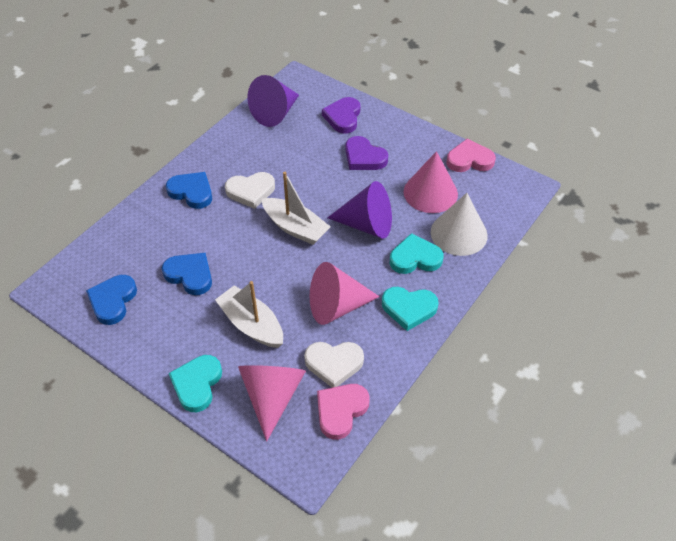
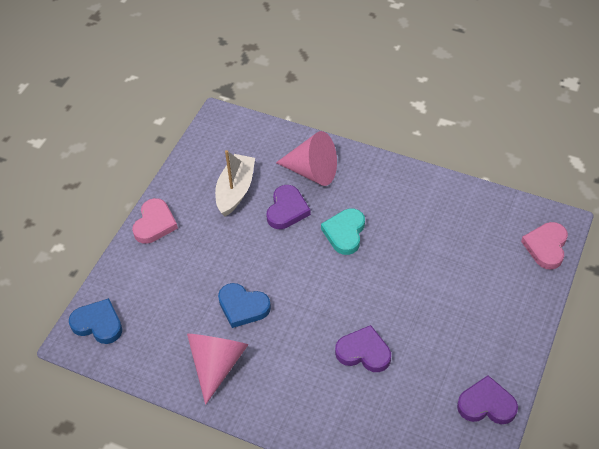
blue heart: 3 -> 2
pink cone: 3 -> 2
purple cone: 2 -> 0
purple heart: 2 -> 3
turquoise heart: 3 -> 1
white boat: 2 -> 1
white cone: 1 -> 0
white heart: 2 -> 0

